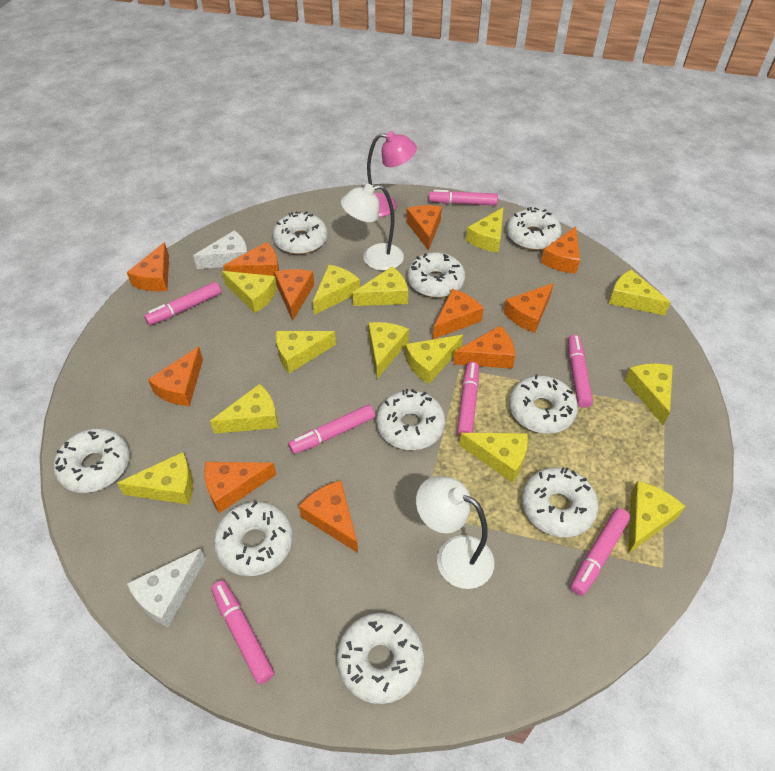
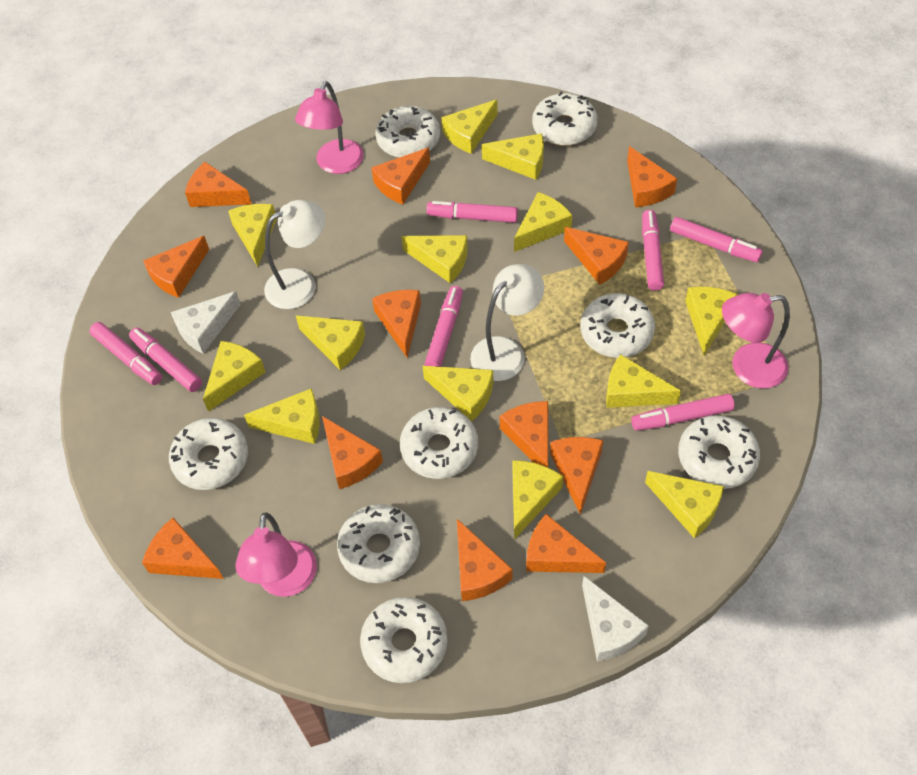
orange cheese: 11 -> 12
pink lamp: 1 -> 3
white donut: 9 -> 8

